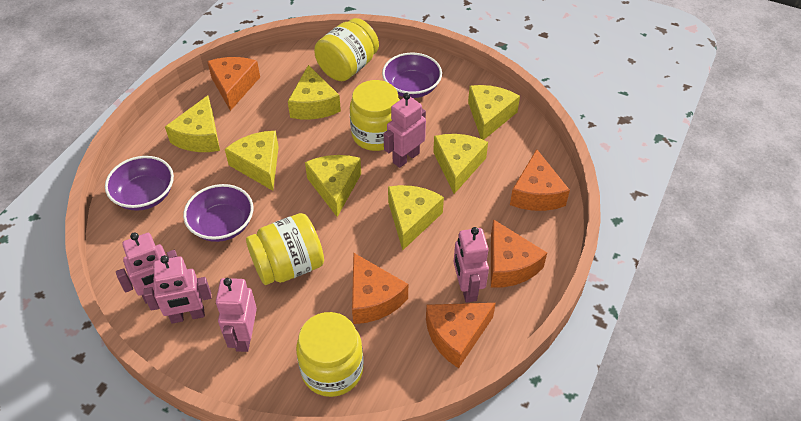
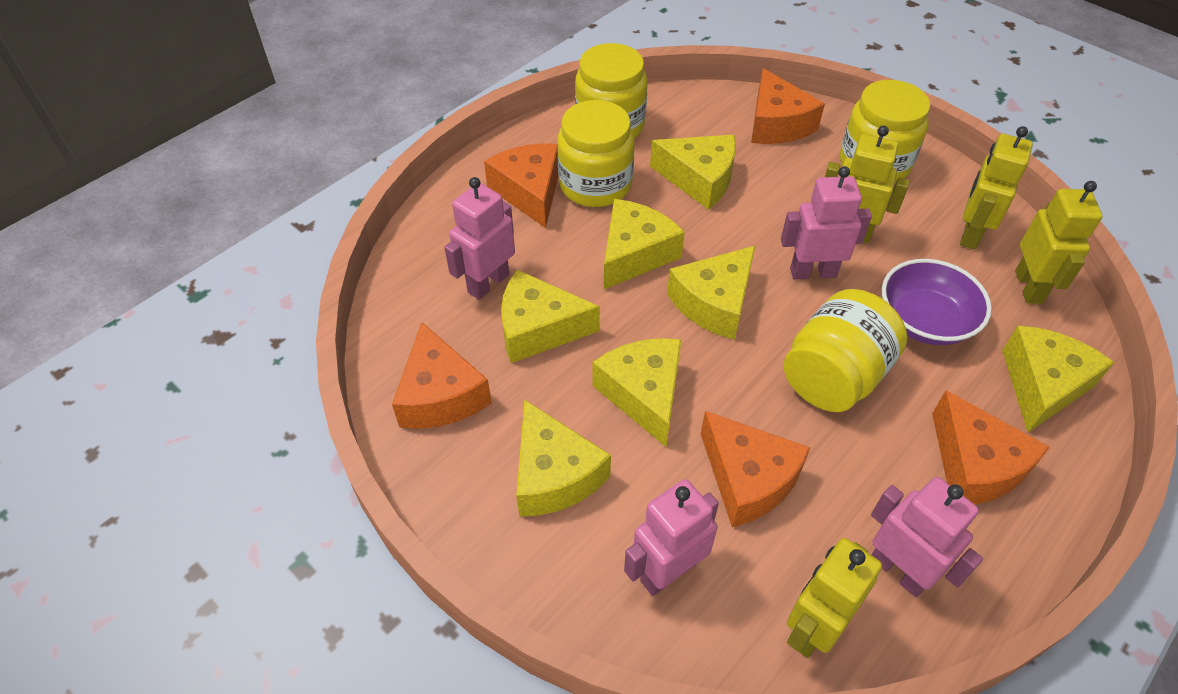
pink robot: 5 -> 4
purple bowl: 3 -> 1
yellow robot: 0 -> 4

